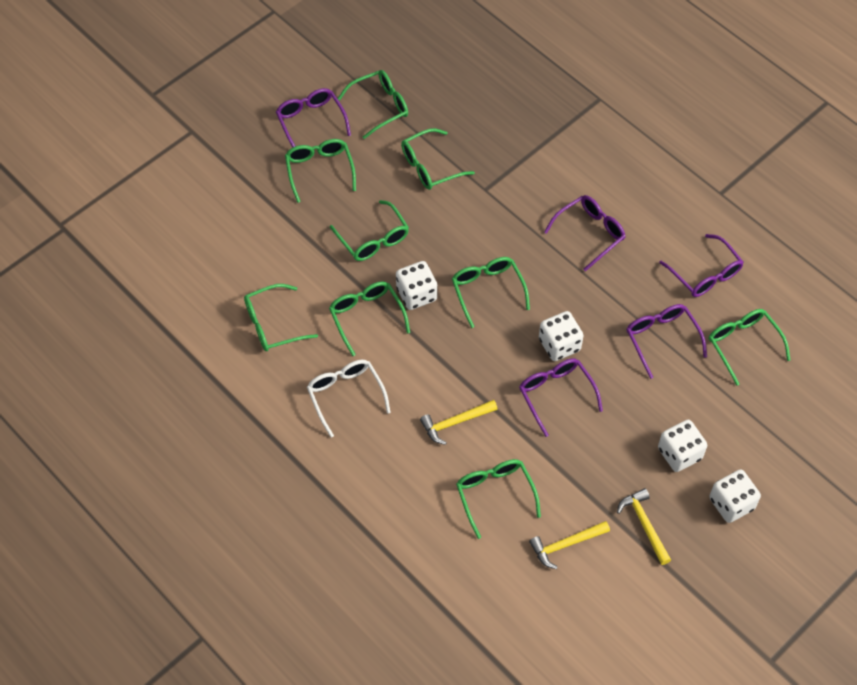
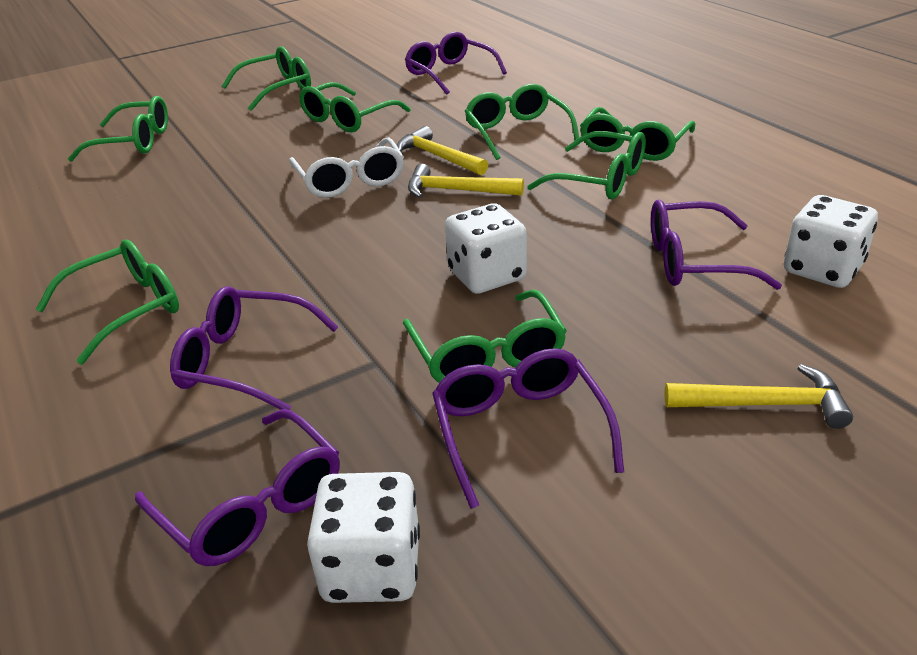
green glasses: 9 -> 8
white dice: 4 -> 3

